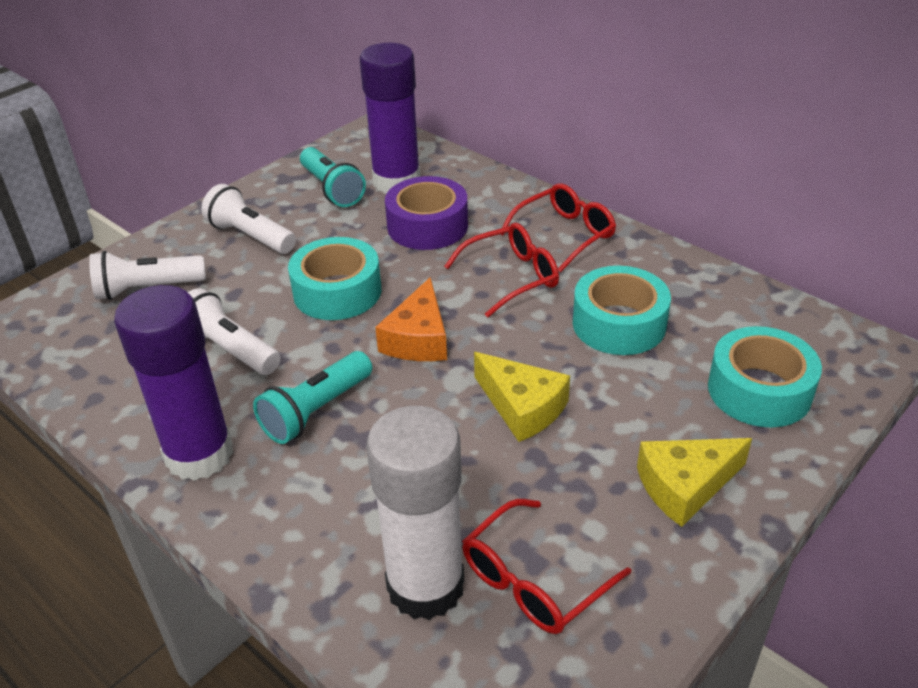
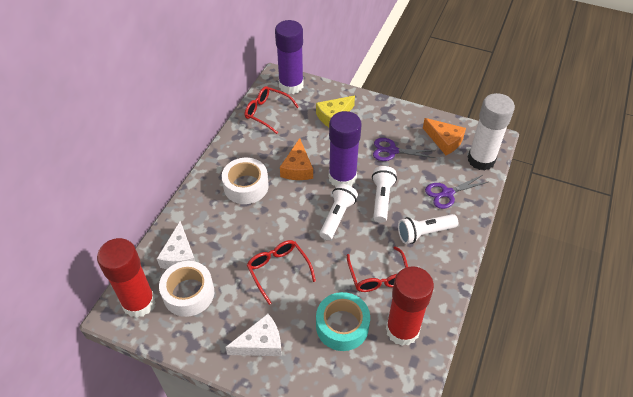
orange cheese: 1 -> 2
purple scissors: 0 -> 2
purple tape: 1 -> 0
red glue stick: 0 -> 2
turquoise flashlight: 2 -> 0
turquoise tape: 3 -> 1
white cheese: 0 -> 2
white tape: 0 -> 2
yellow cheese: 2 -> 1

